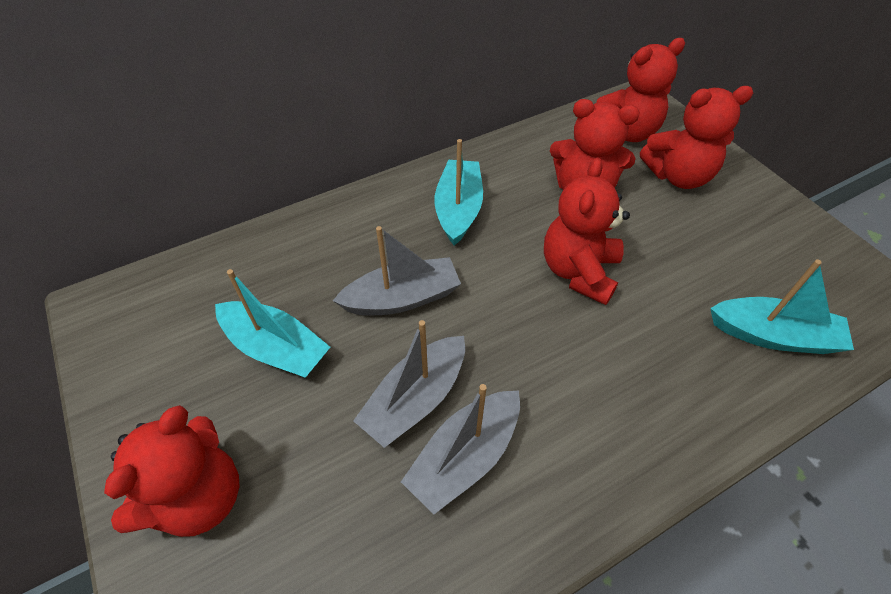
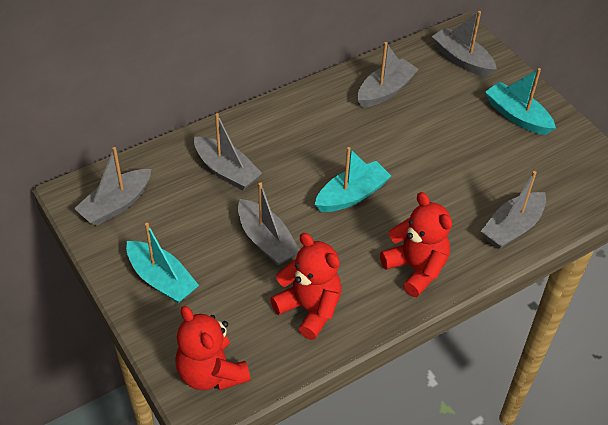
grey boat: 3 -> 6
red teddy bear: 5 -> 3

